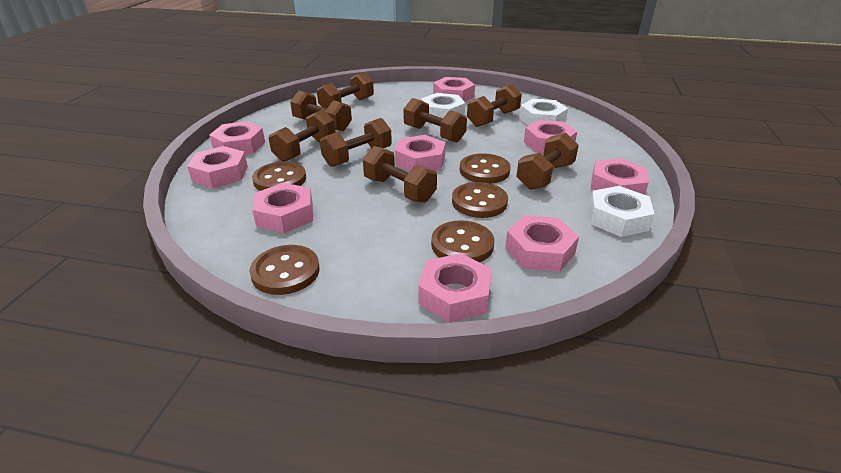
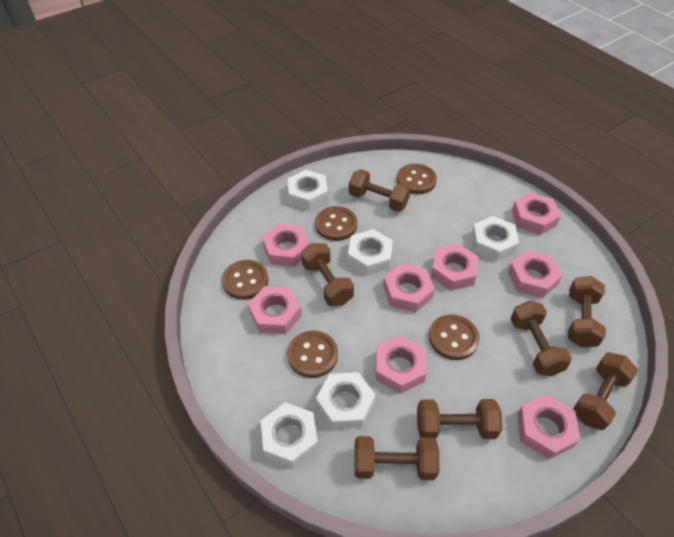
brown dumbbell: 8 -> 7
pink nut: 9 -> 8
white nut: 3 -> 5

